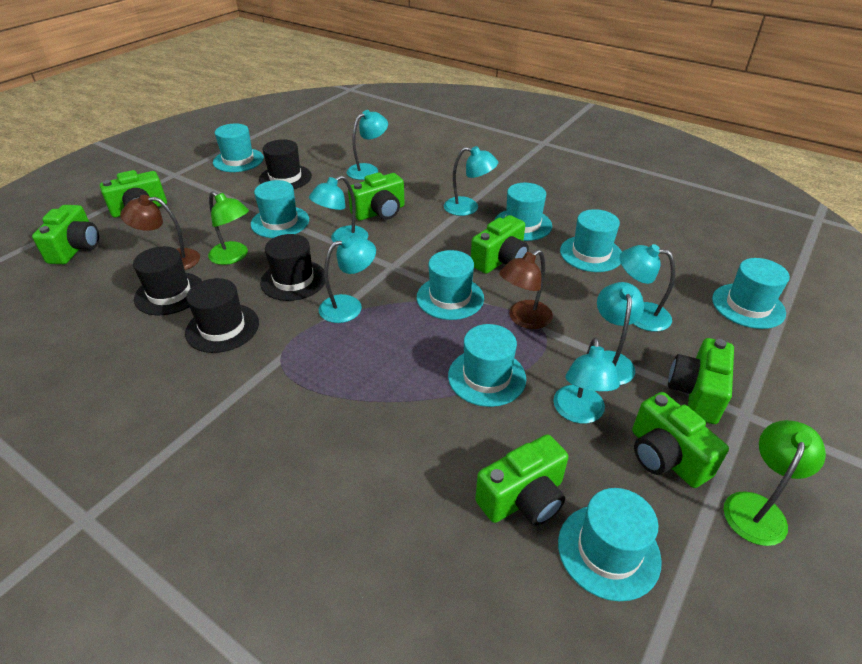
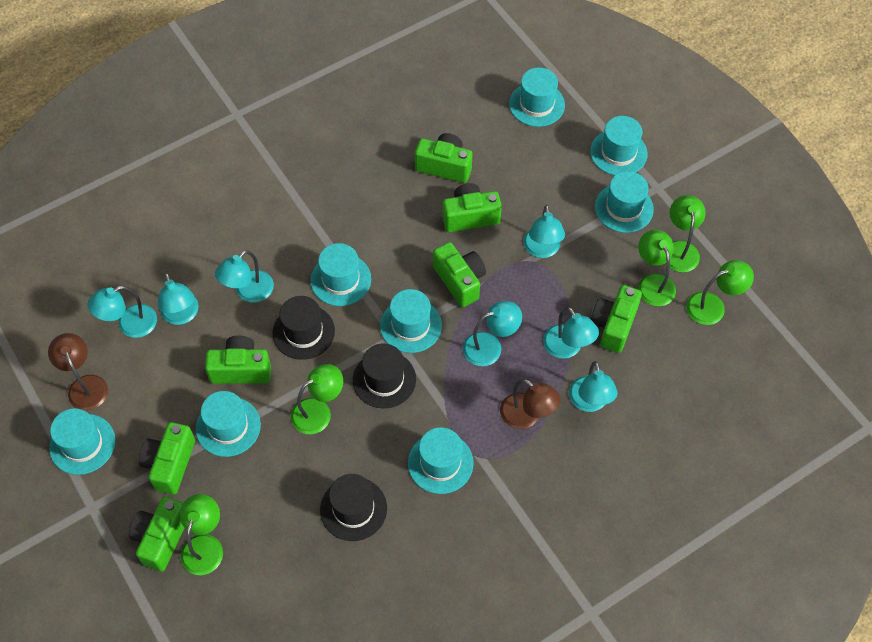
black hat: 4 -> 3
green lamp: 2 -> 5

